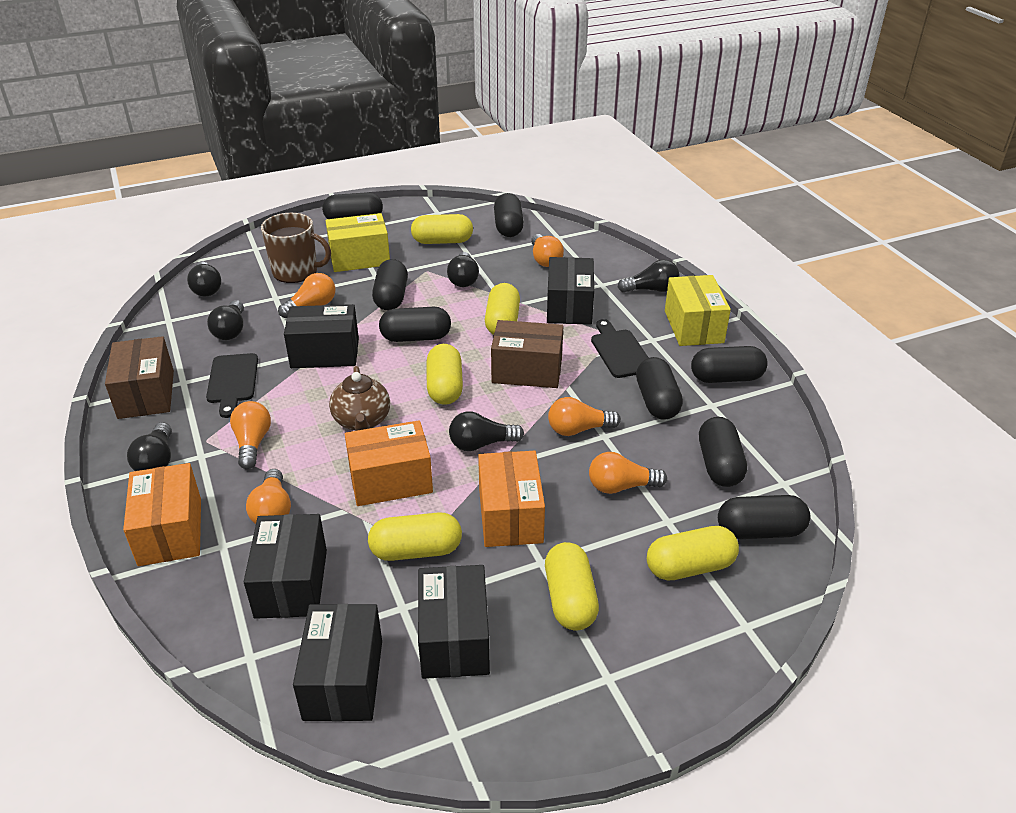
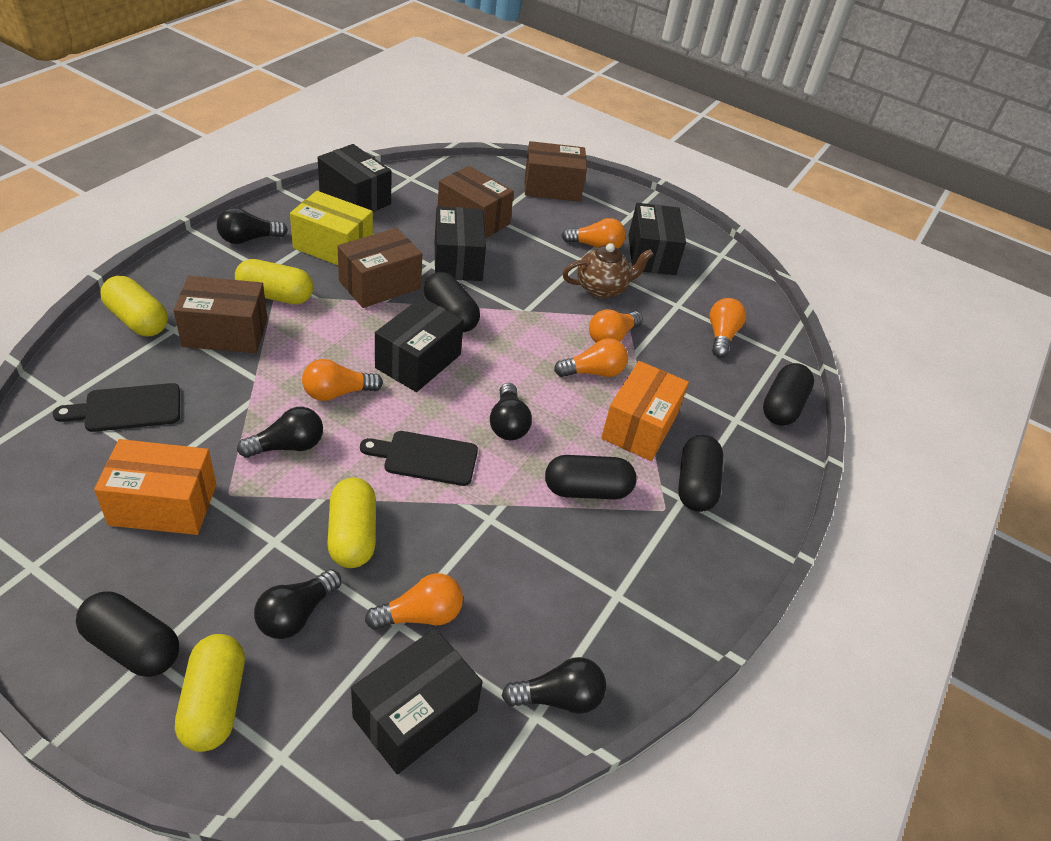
black capsule: 8 -> 5
black light bulb: 6 -> 5
brown box: 2 -> 4
brown mug: 1 -> 0
orange box: 3 -> 2
yellow box: 2 -> 1
yellow capsule: 6 -> 4

